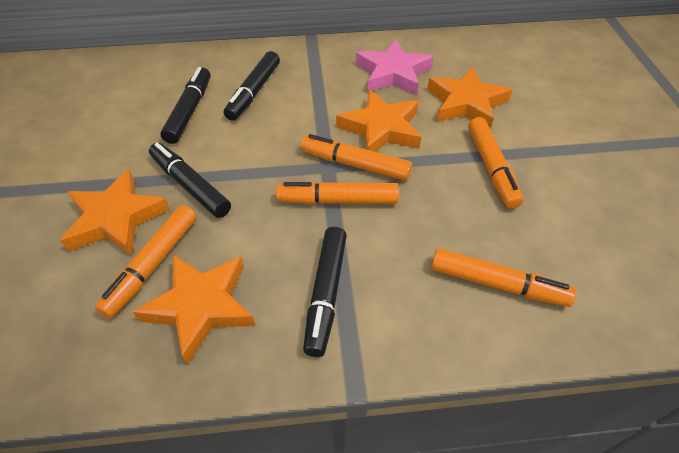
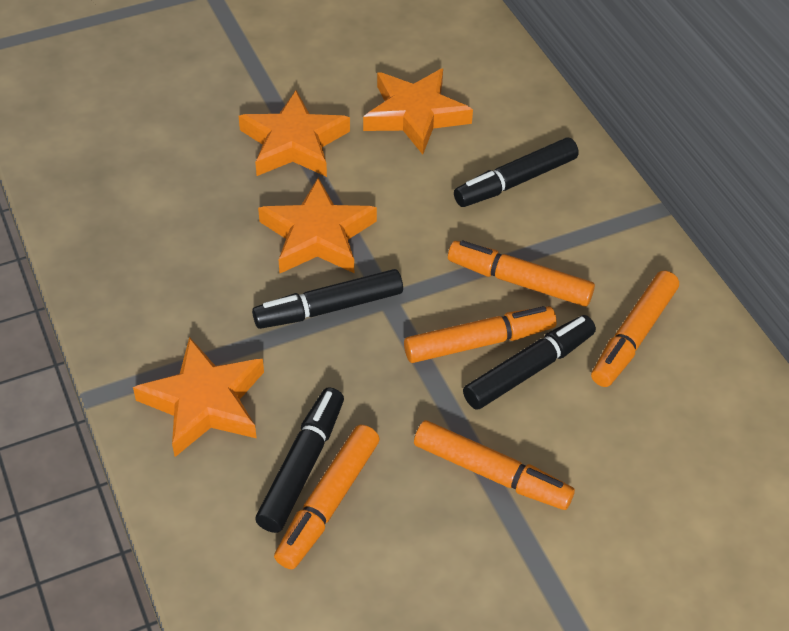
pink star: 1 -> 0

